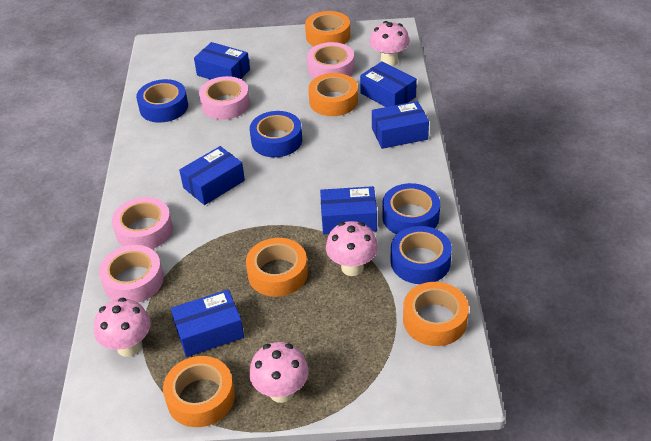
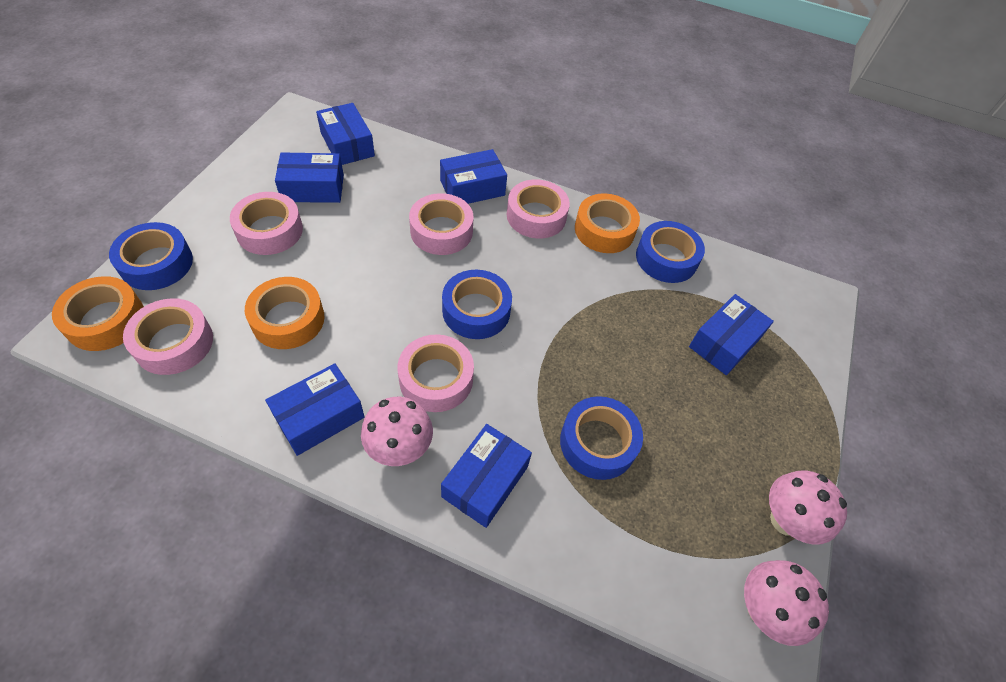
orange tape: 5 -> 3
pink mushroom: 4 -> 3
pink tape: 4 -> 5

